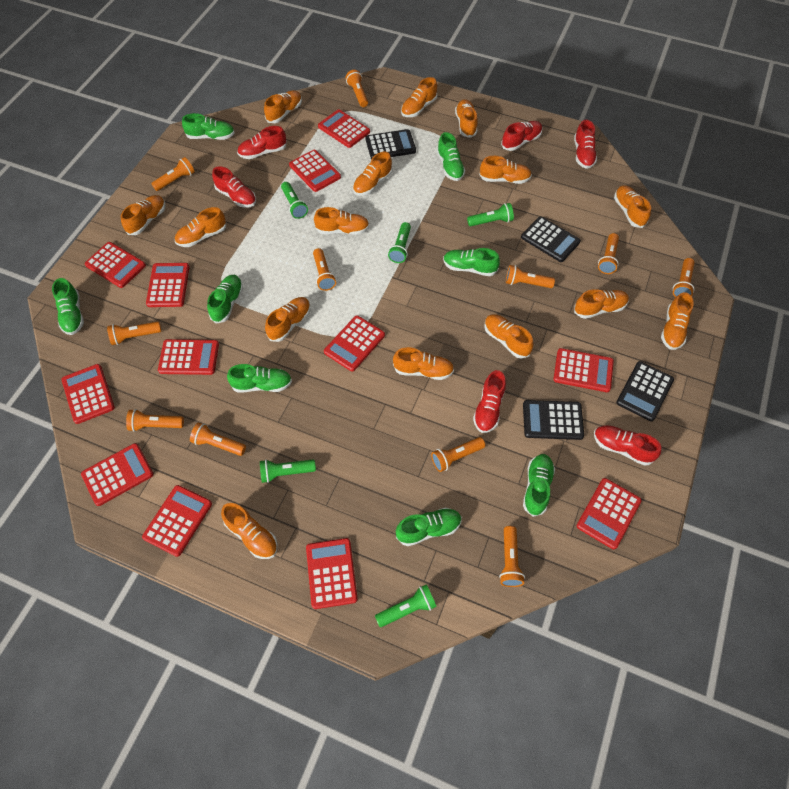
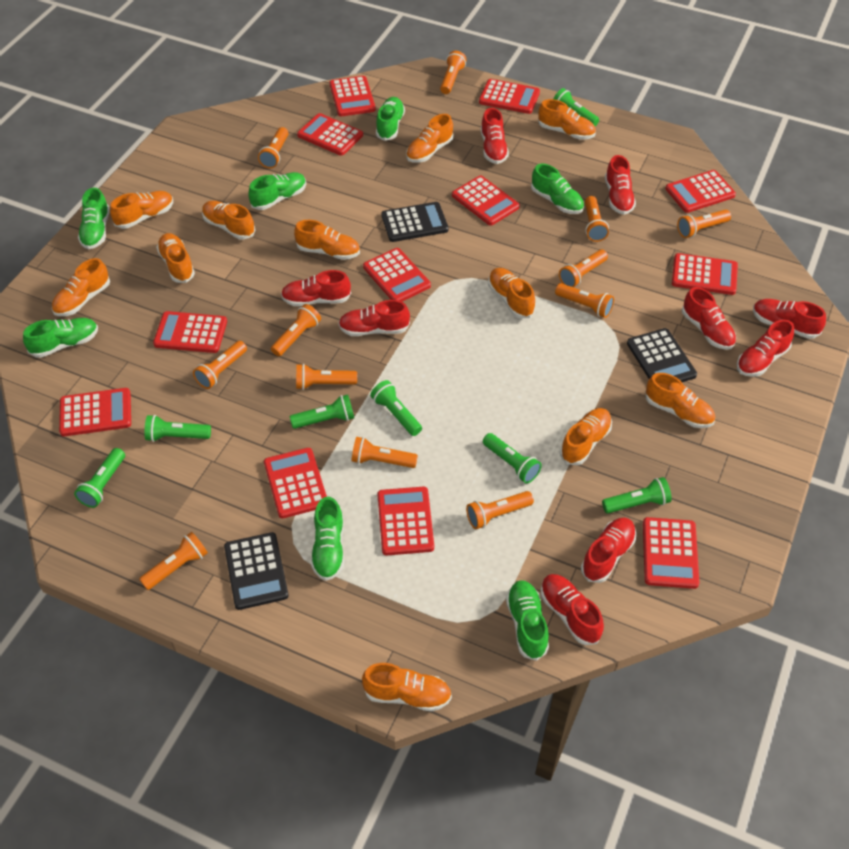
black calculator: 4 -> 3
green flashlight: 5 -> 7
green shoe: 8 -> 7
orange flashlight: 11 -> 12
orange shoe: 15 -> 11
red shoe: 6 -> 9

